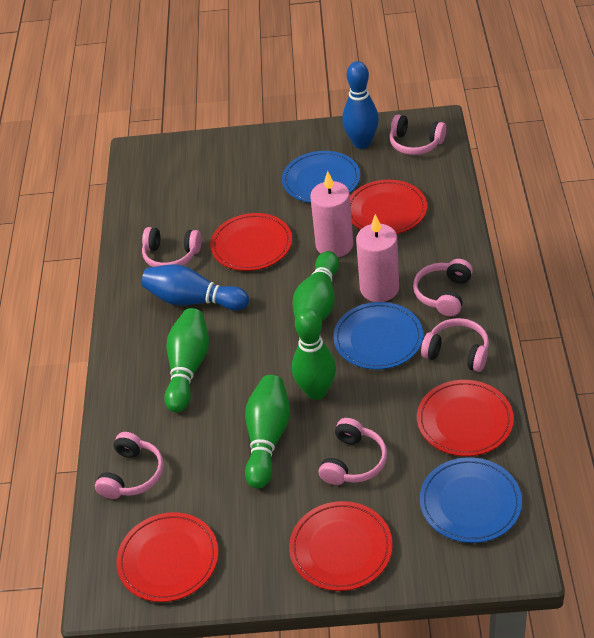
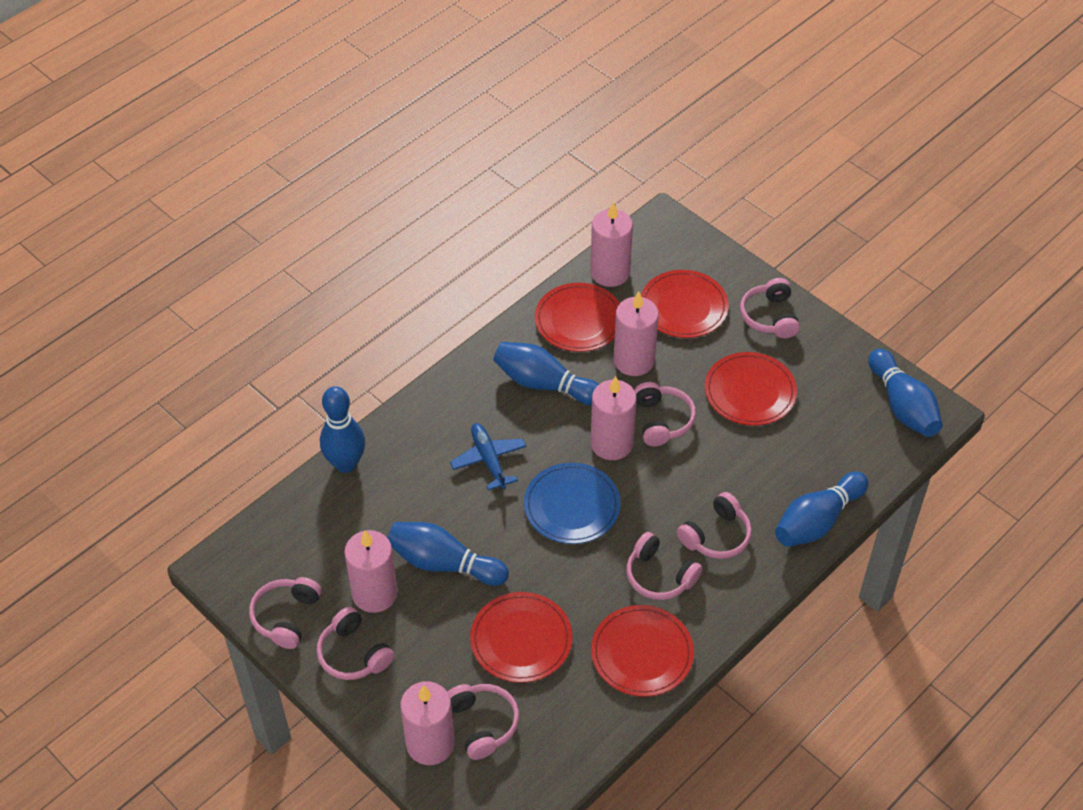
blue bowling pin: 2 -> 5
blue plane: 0 -> 1
blue plate: 3 -> 1
green bowling pin: 4 -> 0
pink candle: 2 -> 5
pink headphones: 6 -> 7

